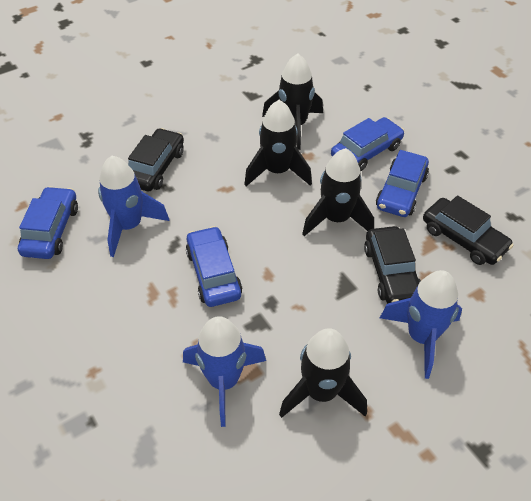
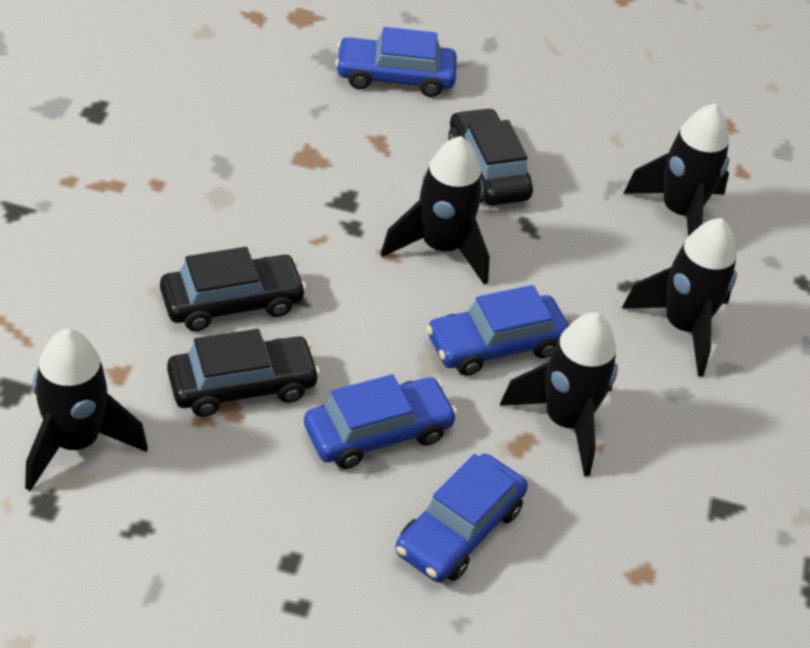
black rocket: 4 -> 5
blue rocket: 3 -> 0

